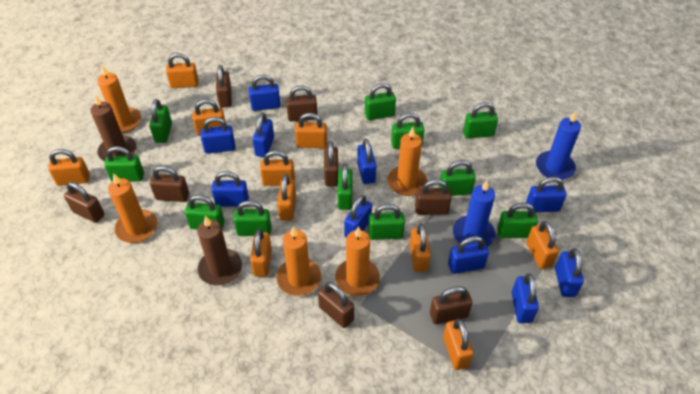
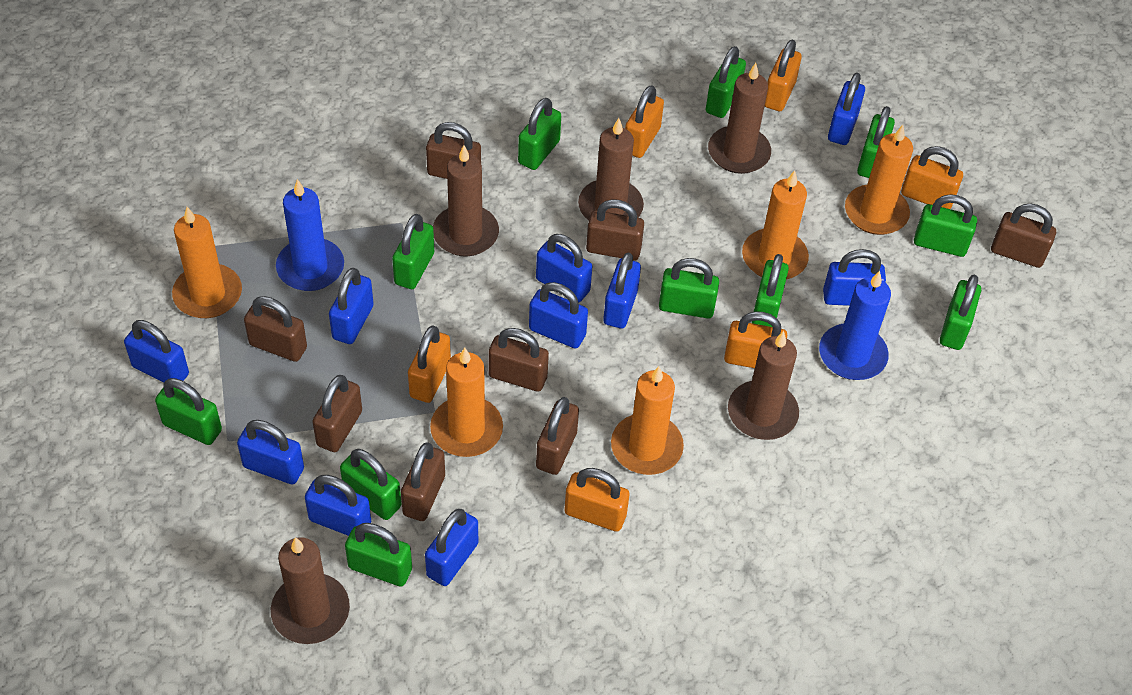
brown candle: 2 -> 5
orange padlock: 10 -> 6

